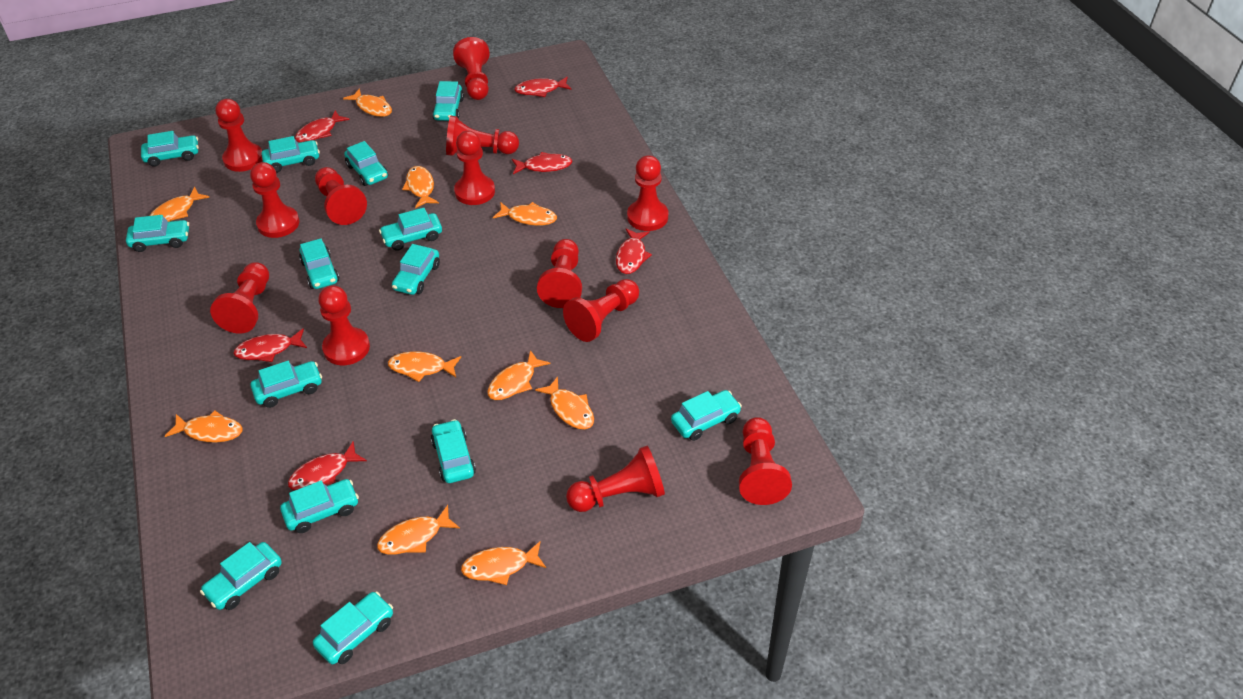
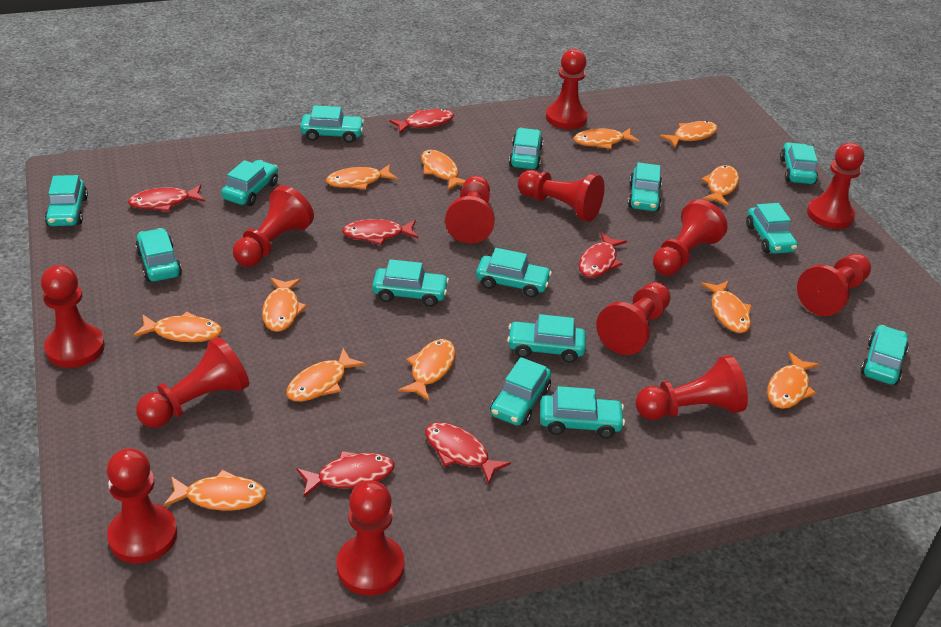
orange fish: 10 -> 12

